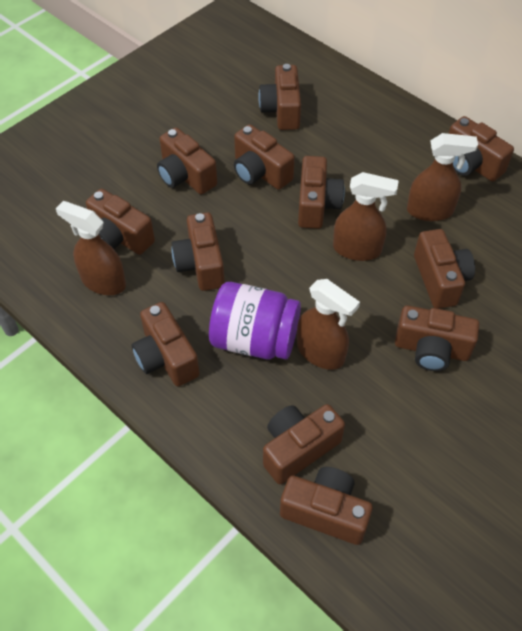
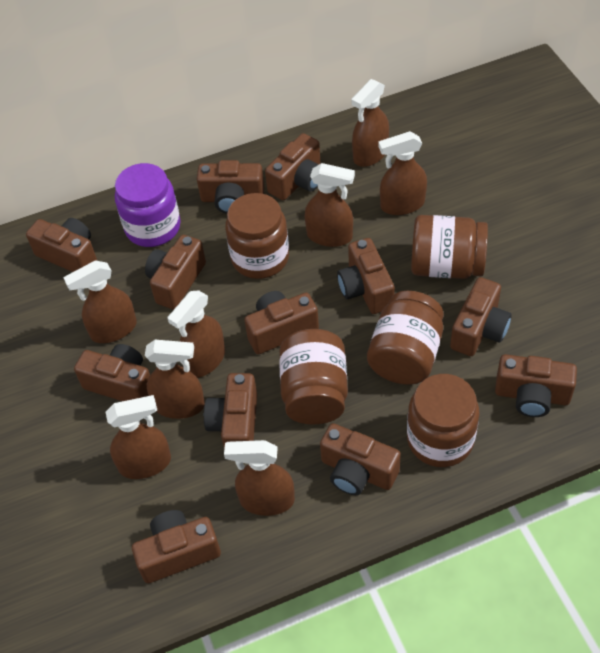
brown jar: 0 -> 5
brown spray bottle: 4 -> 8

